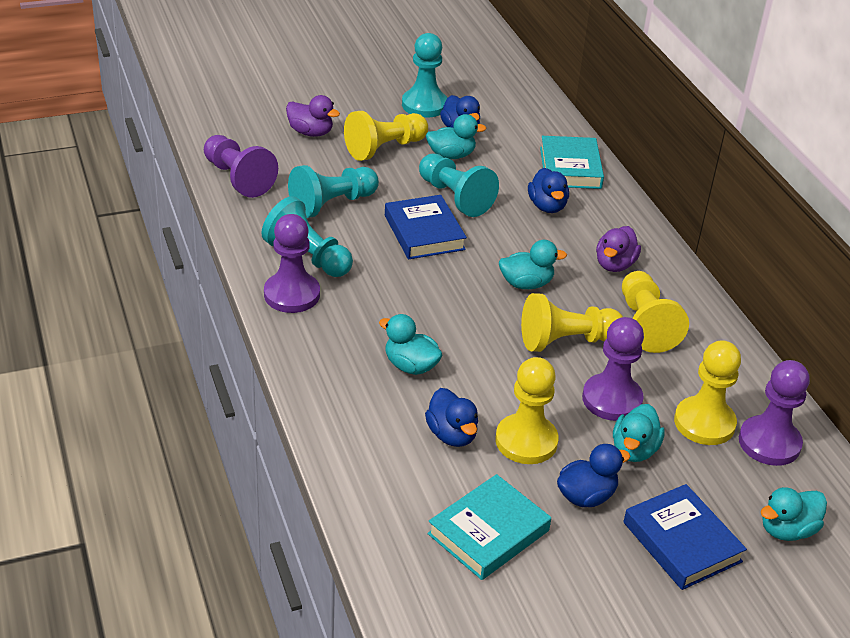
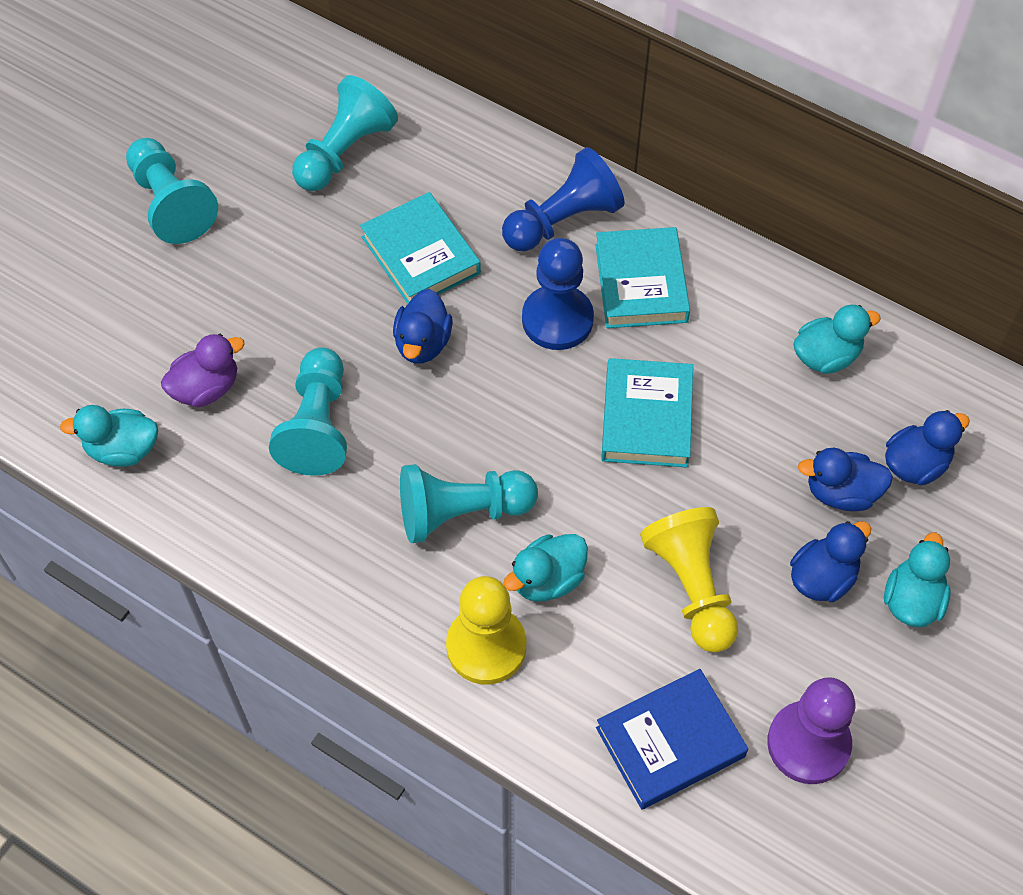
blue book: 2 -> 1
blue pawn: 0 -> 2
purple duck: 2 -> 1
purple pawn: 4 -> 1
turquoise book: 2 -> 3
turquoise duck: 5 -> 4
yellow pawn: 5 -> 2

